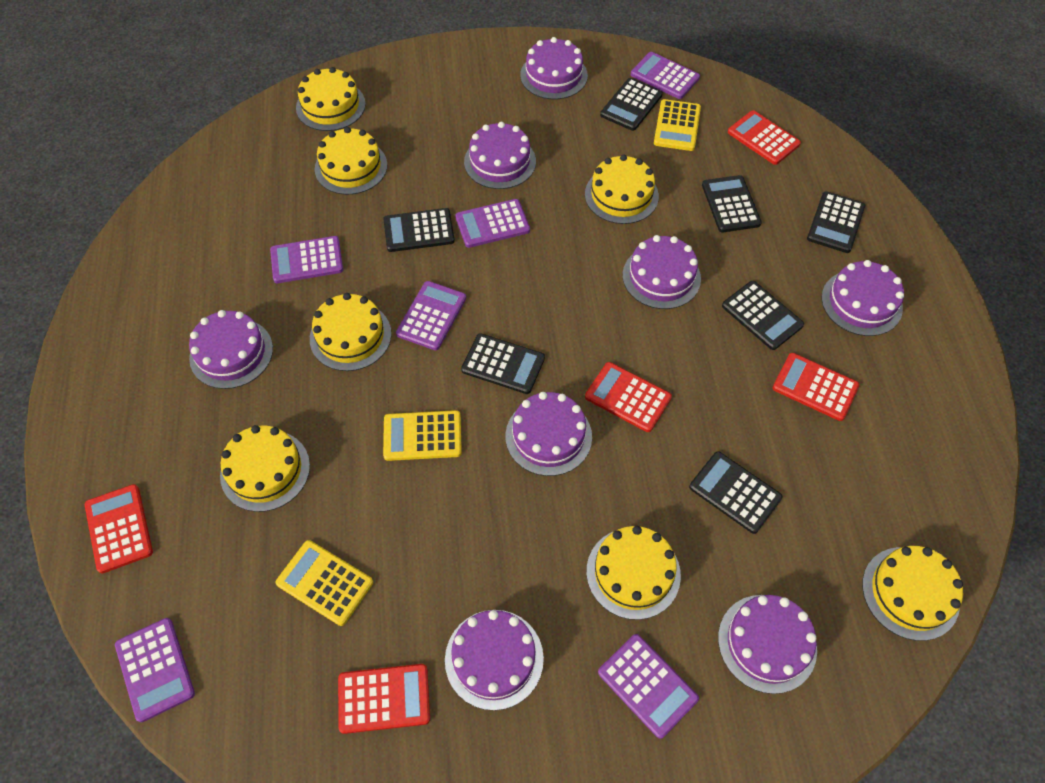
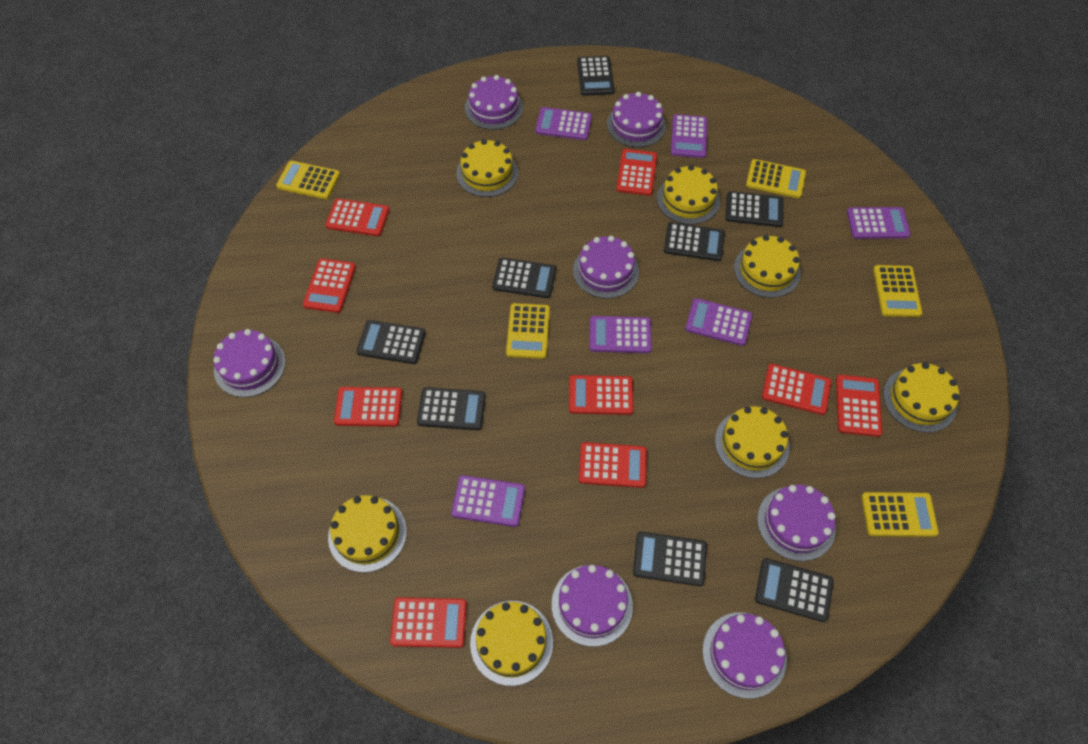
black calculator: 7 -> 8
purple cake: 8 -> 7
red calculator: 5 -> 9
yellow calculator: 3 -> 5

